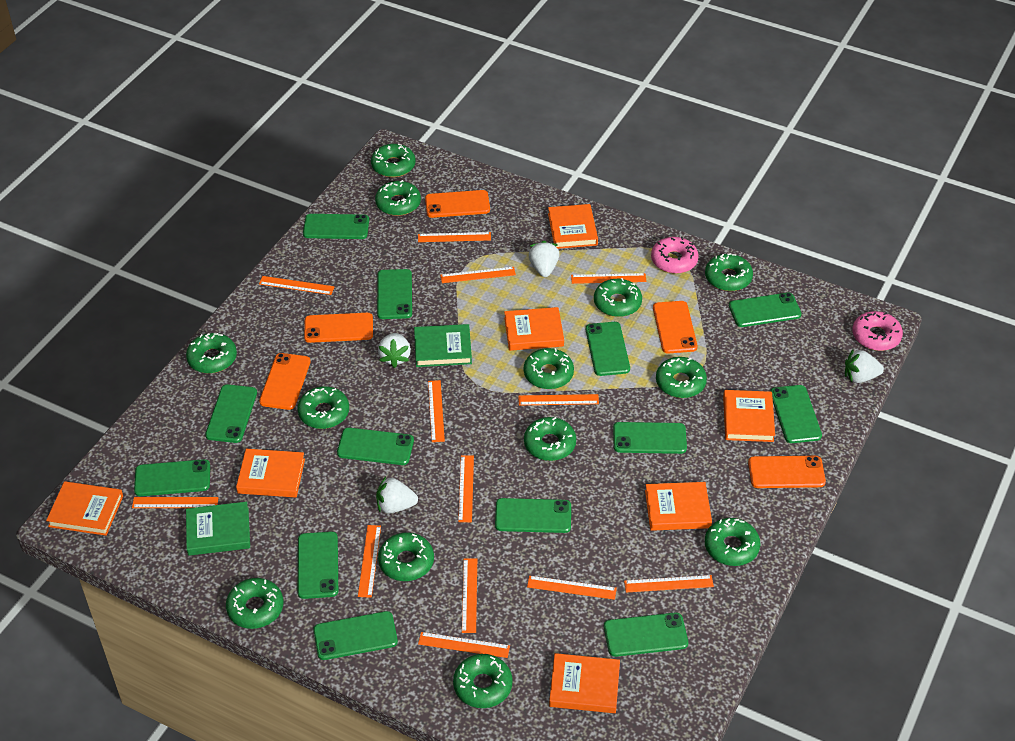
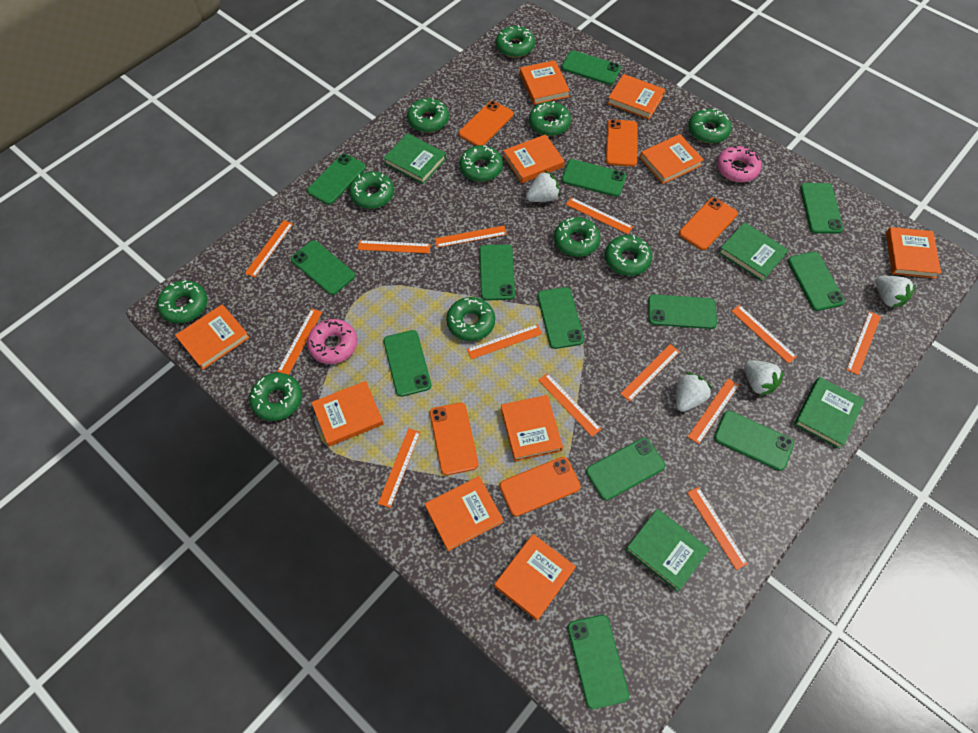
green book: 2 -> 4
green donut: 13 -> 11
orange book: 7 -> 10

